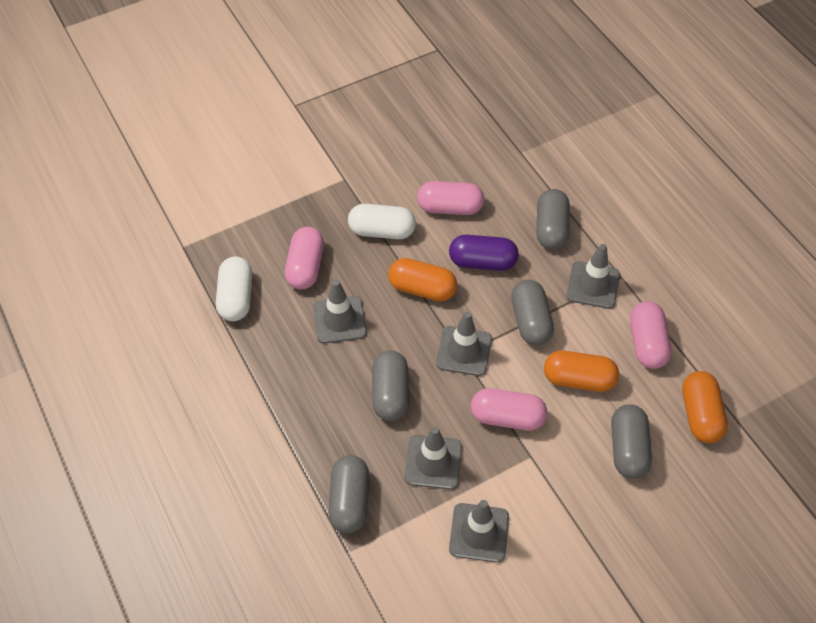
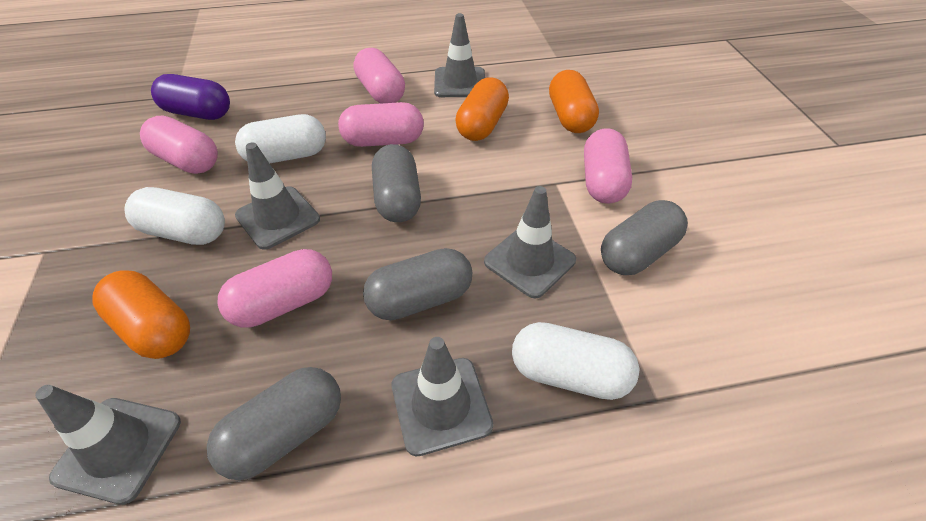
grey capsule: 5 -> 4
pink capsule: 4 -> 5
white capsule: 2 -> 3

